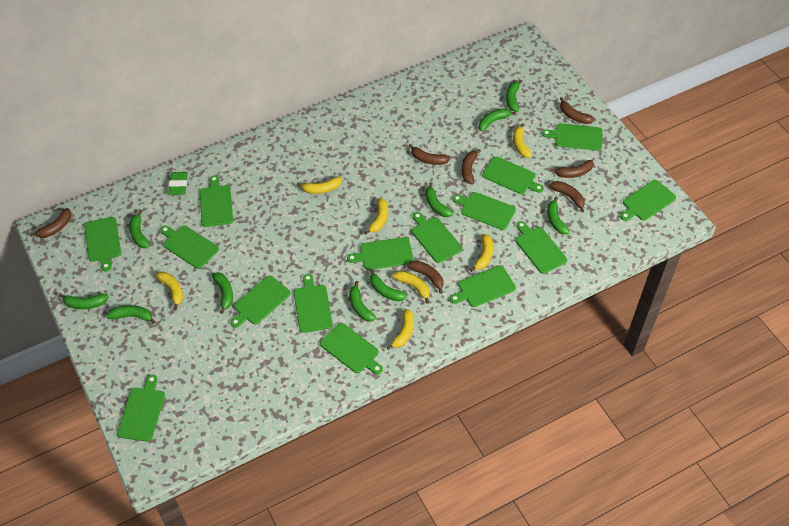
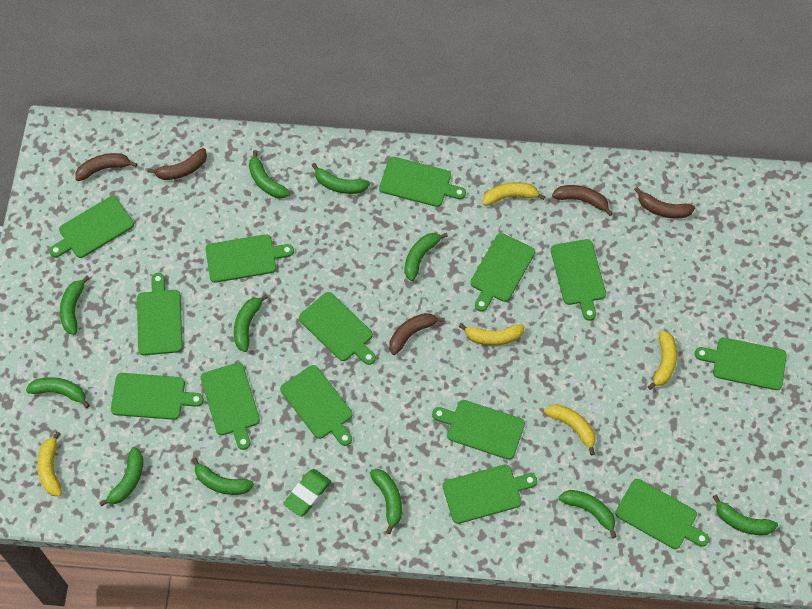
brown banana: 7 -> 5
green banana: 10 -> 11
green cutting board: 15 -> 14
yellow banana: 7 -> 5

